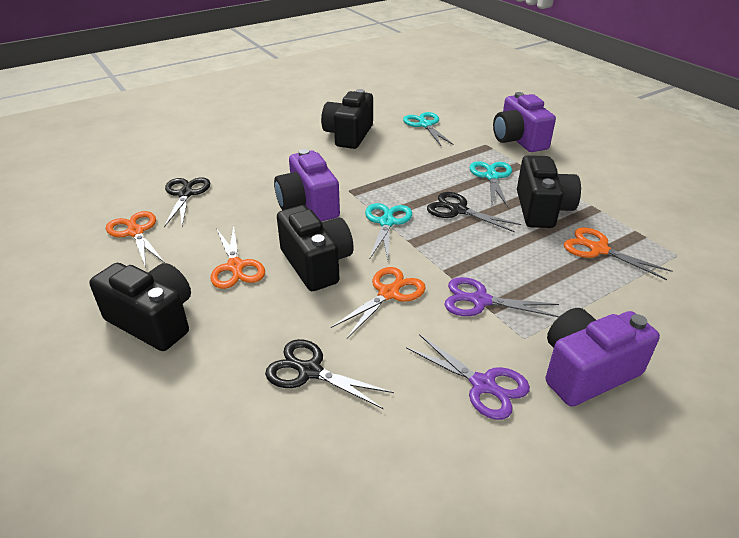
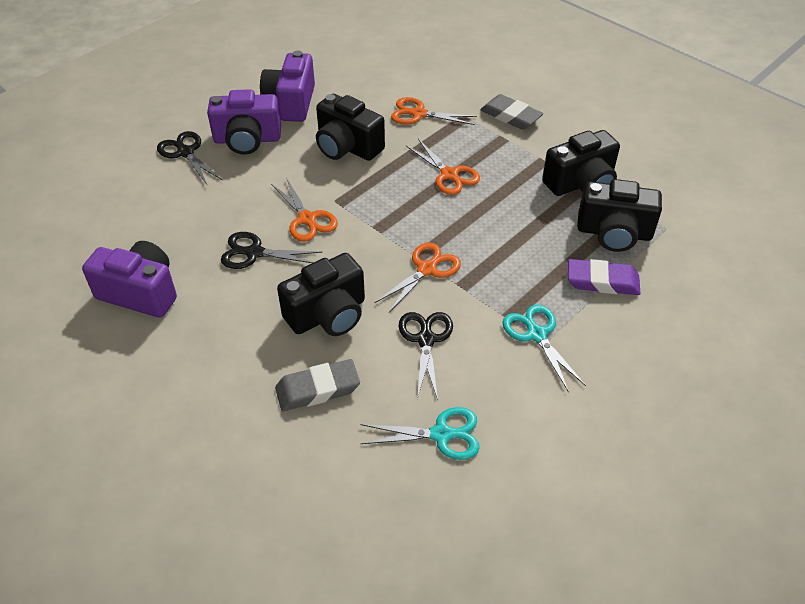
grey eraser: 0 -> 2
purple eraser: 0 -> 1
purple scissors: 2 -> 0
turquoise scissors: 3 -> 2

